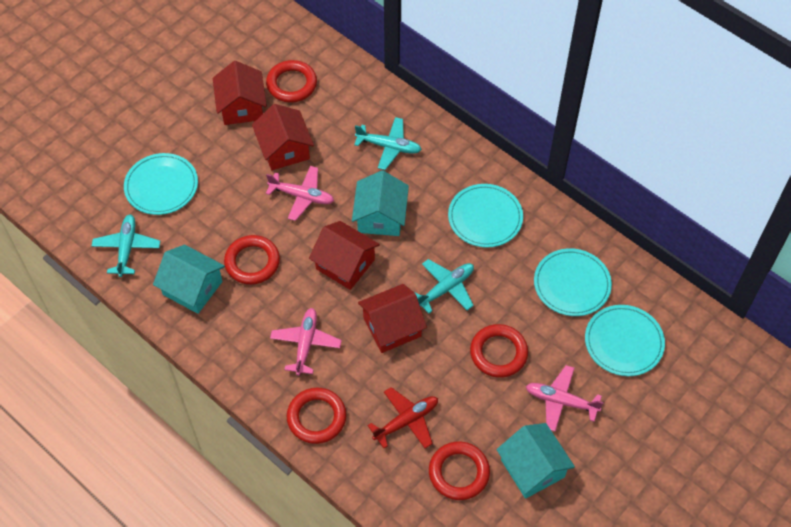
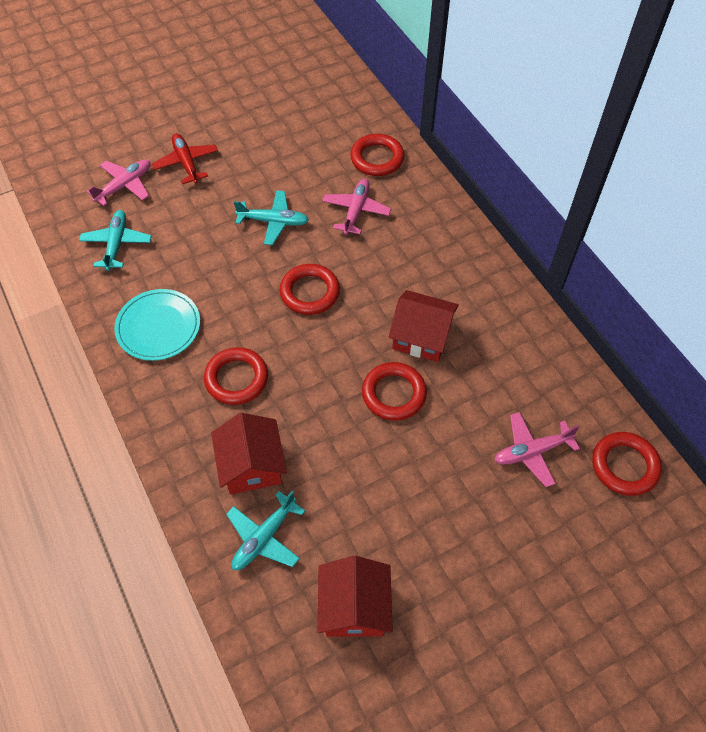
red house: 4 -> 3
turquoise house: 3 -> 0
turquoise plate: 4 -> 1

